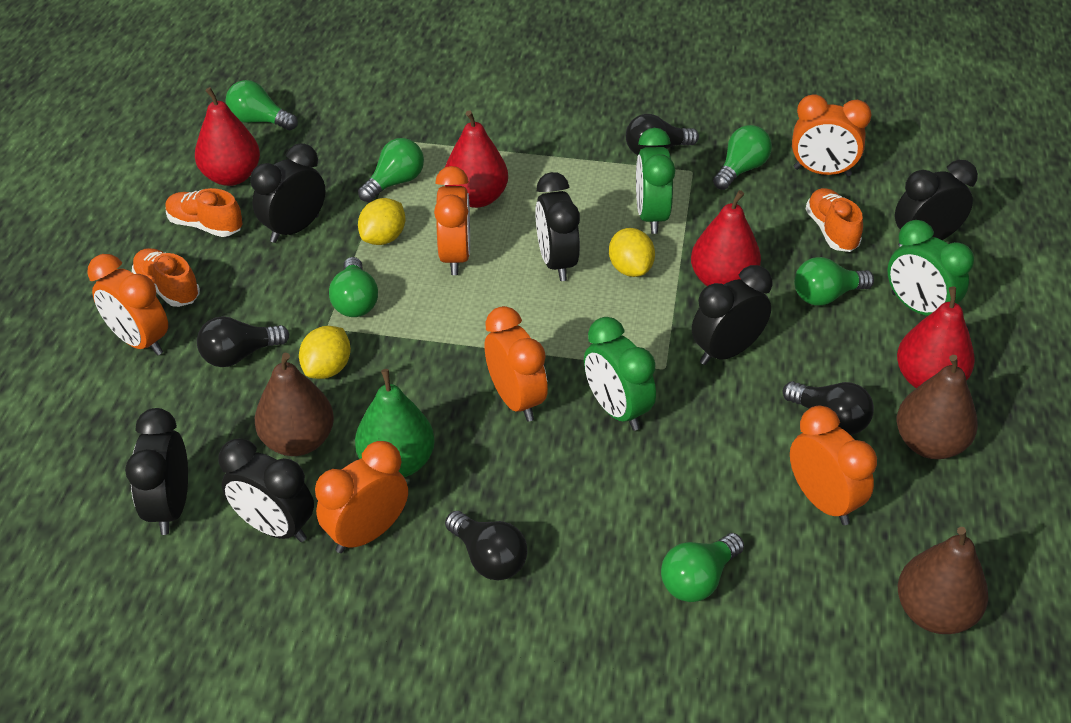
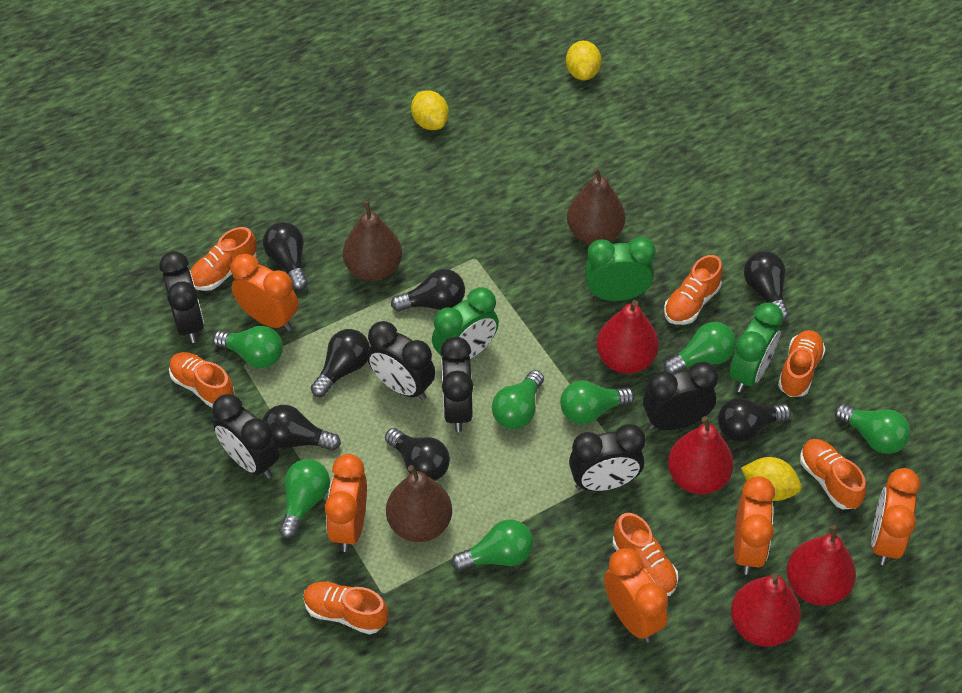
black light bulb: 4 -> 7
green light bulb: 6 -> 7
green pear: 1 -> 0
orange clock: 6 -> 5
orange shoe: 3 -> 7

